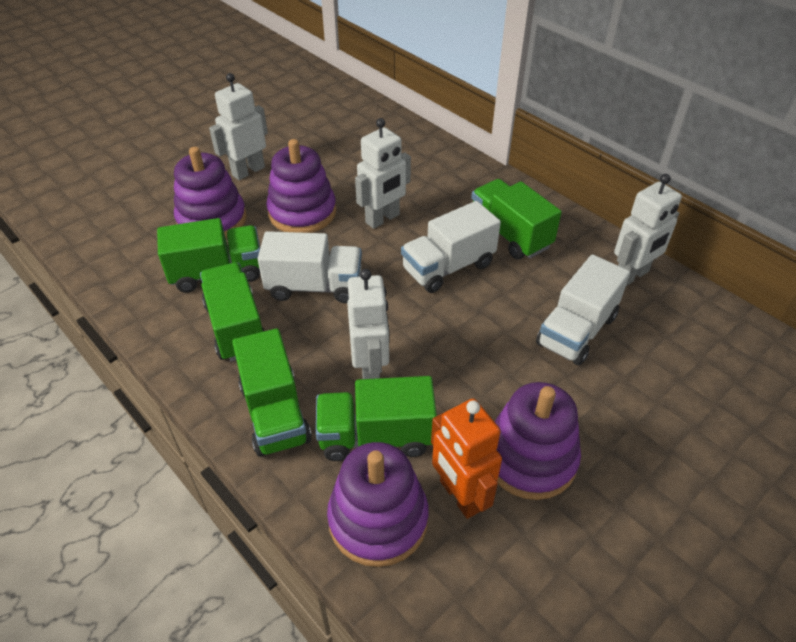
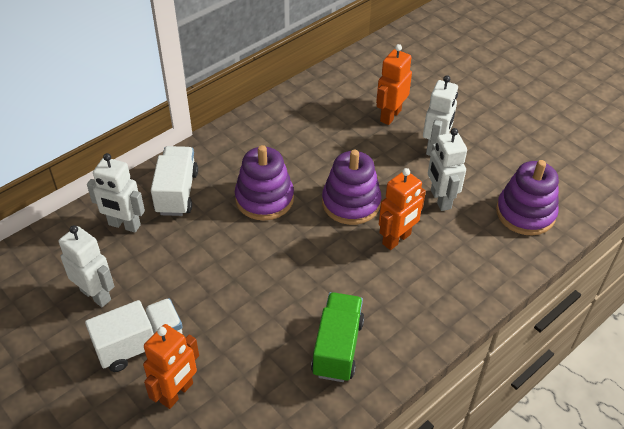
green truck: 5 -> 1
orange robot: 1 -> 3
purple stacking toy: 4 -> 3
white truck: 3 -> 2

